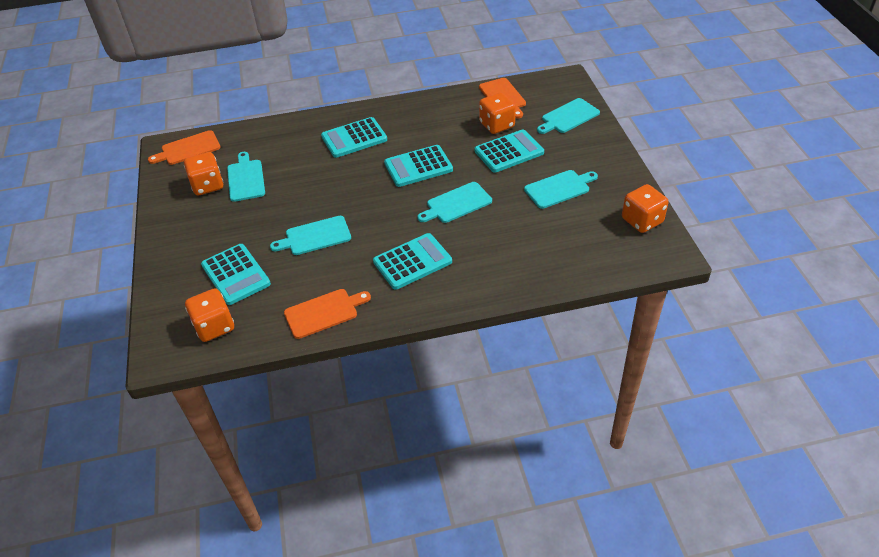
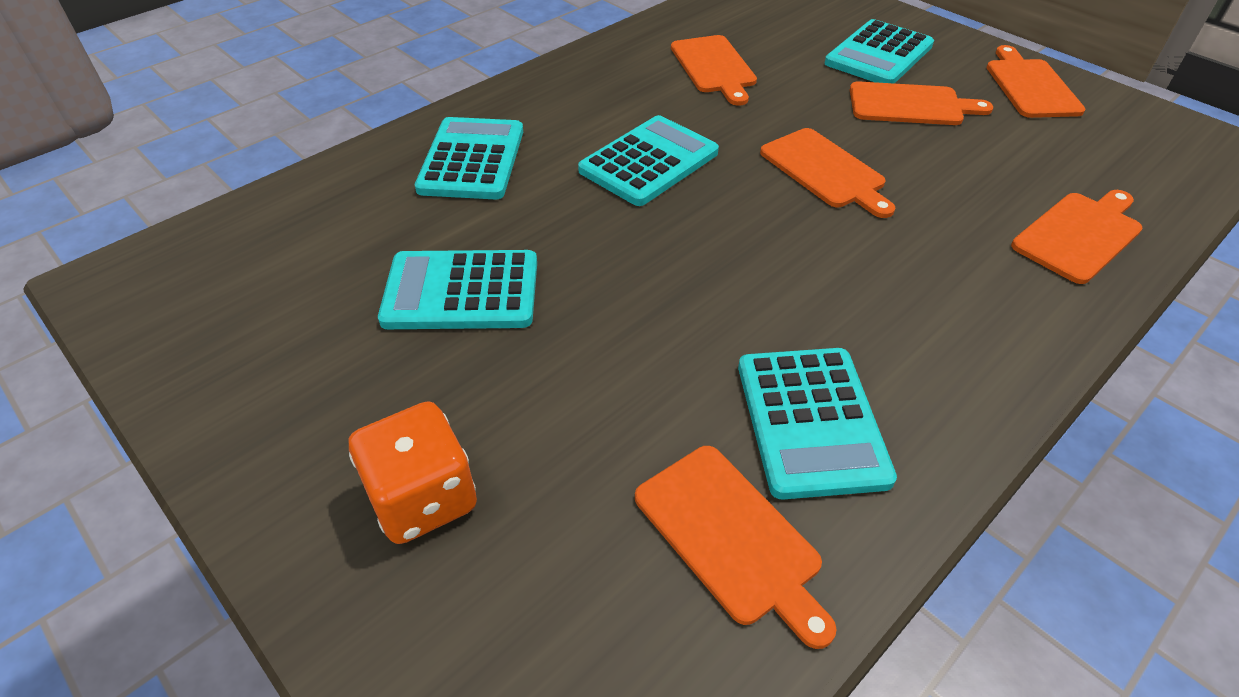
orange cutting board: 3 -> 6
orange dice: 4 -> 1
turquoise cutting board: 5 -> 0

